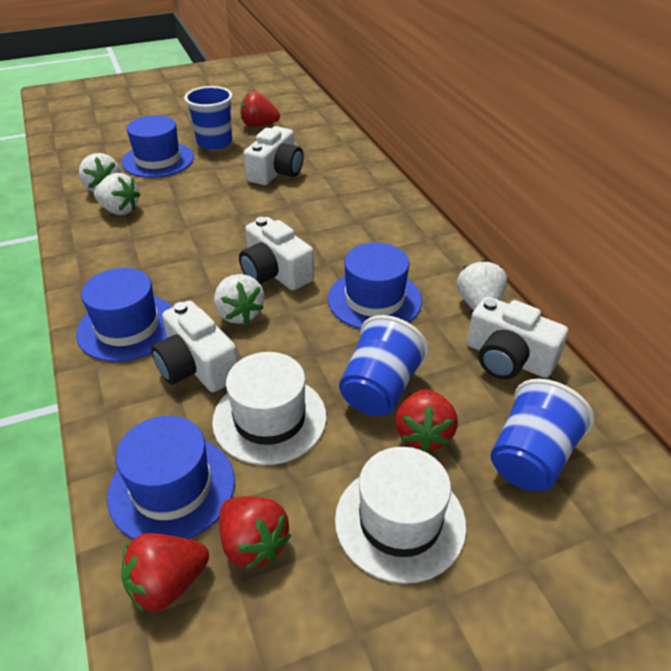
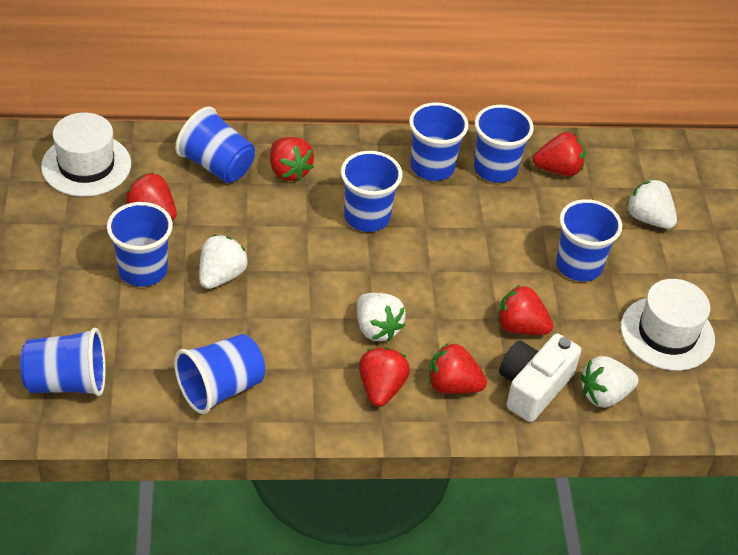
blue cup: 3 -> 8
blue hat: 4 -> 0
red strawberry: 4 -> 6
white camera: 4 -> 1

